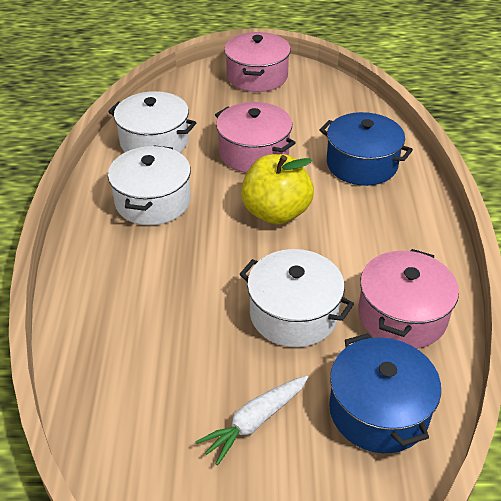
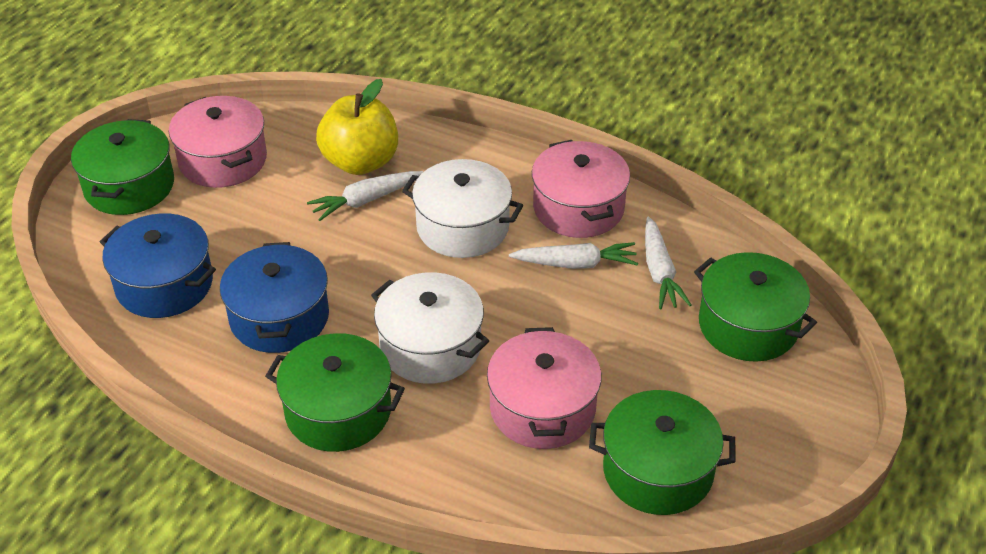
green pot: 0 -> 4
white carrot: 1 -> 3
white pot: 3 -> 2

